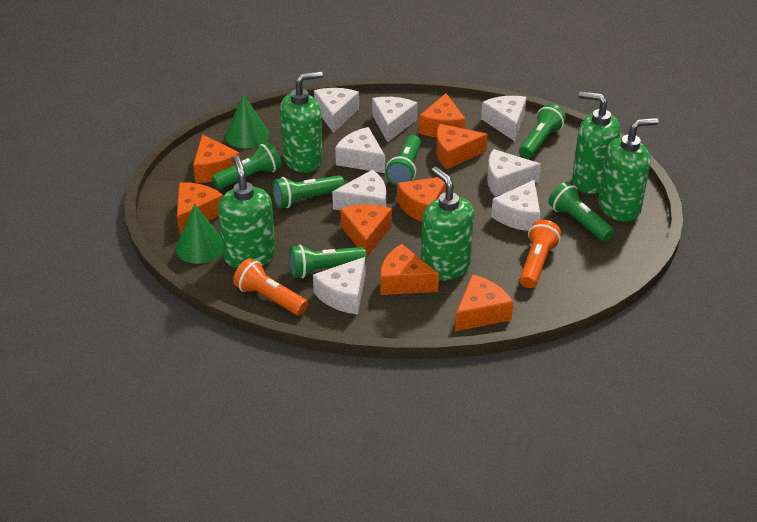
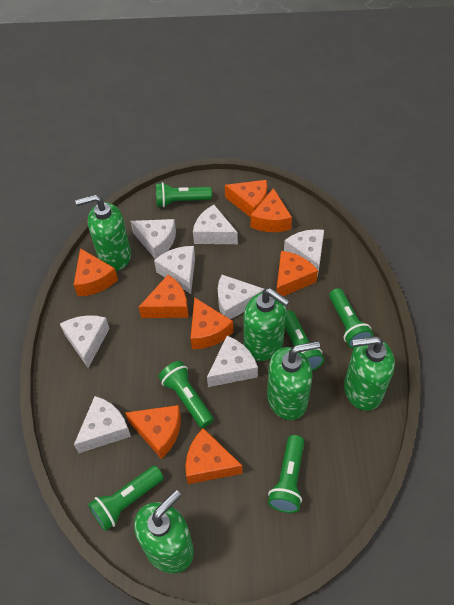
green cone: 2 -> 0
orange flashlight: 2 -> 0

